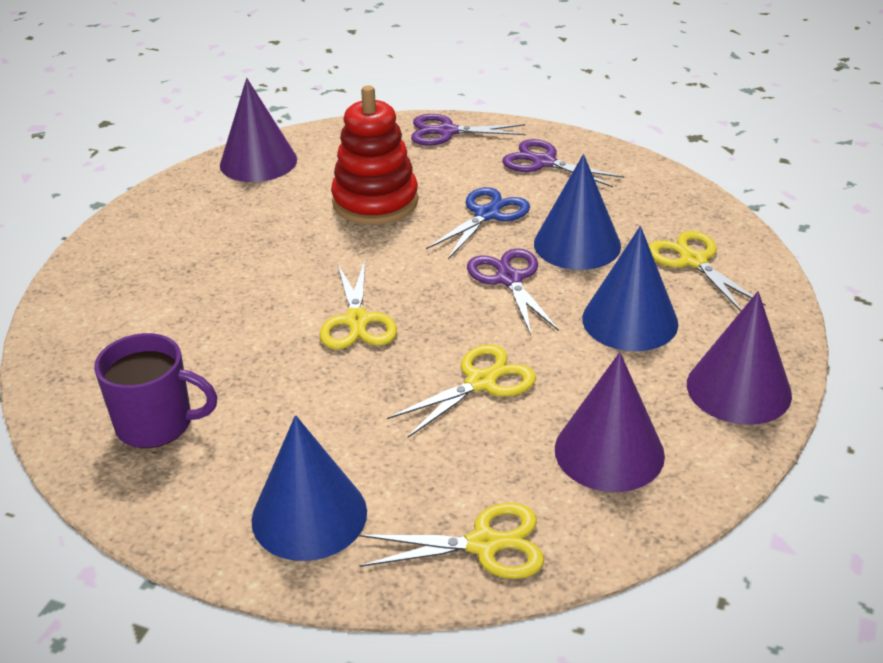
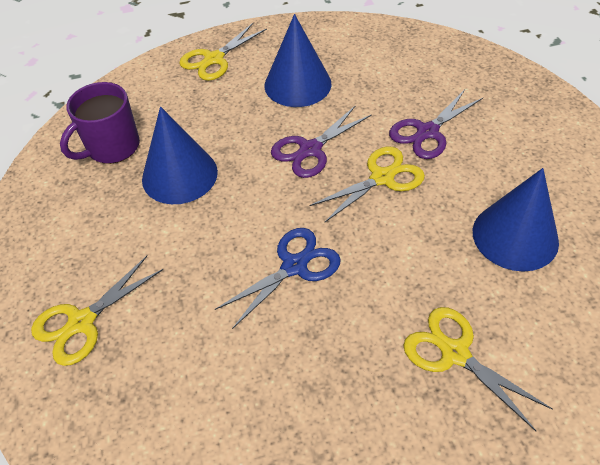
purple cone: 3 -> 0
purple scissors: 3 -> 2
red stacking toy: 1 -> 0

